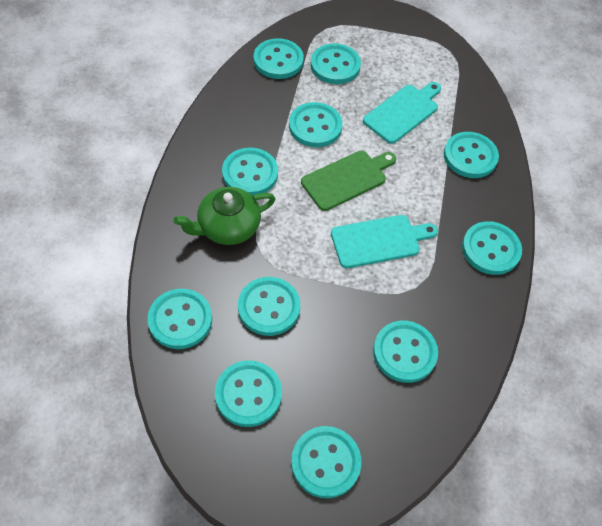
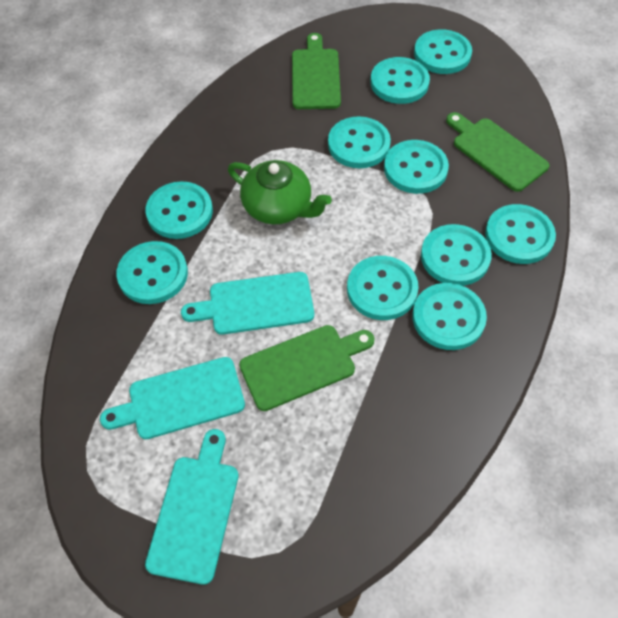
green cutting board: 1 -> 3
turquoise button: 11 -> 10
turquoise cutting board: 2 -> 3

